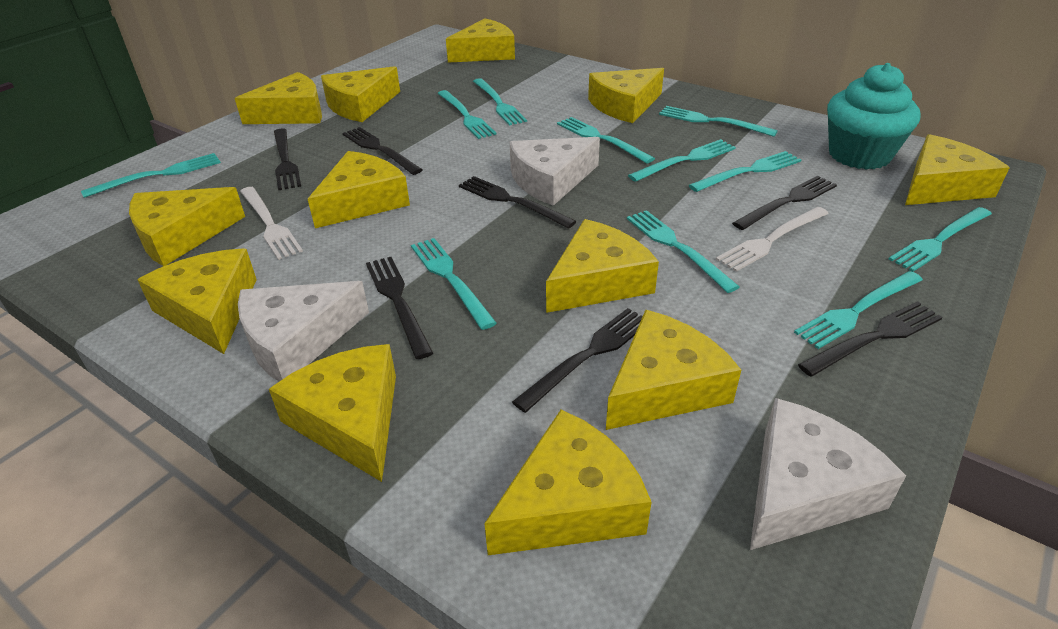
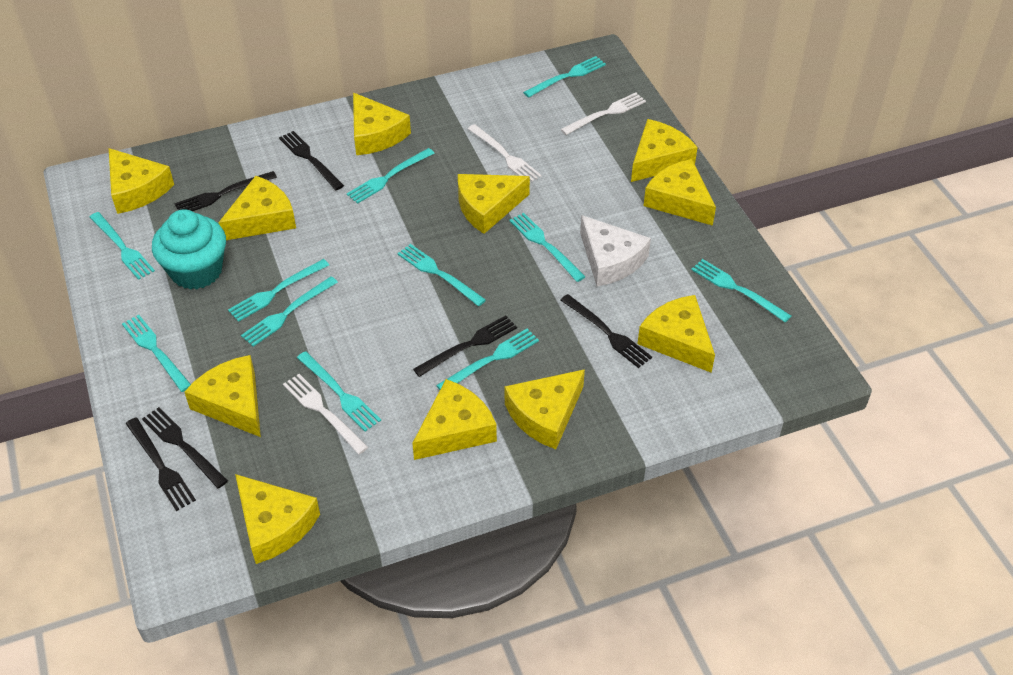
black fork: 7 -> 6
white cheese: 3 -> 1
white fork: 2 -> 3
yellow cheese: 12 -> 11

